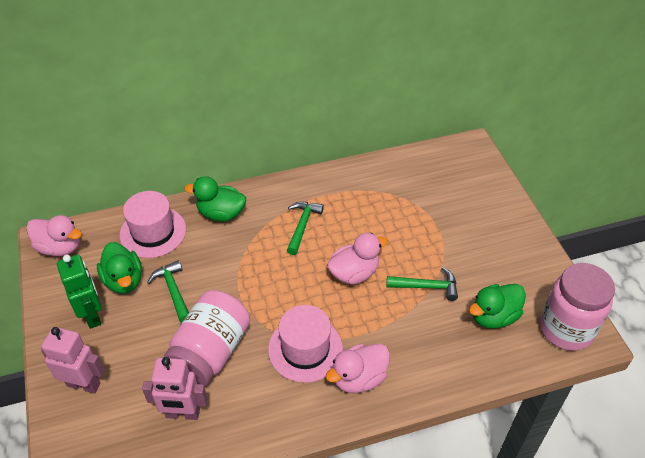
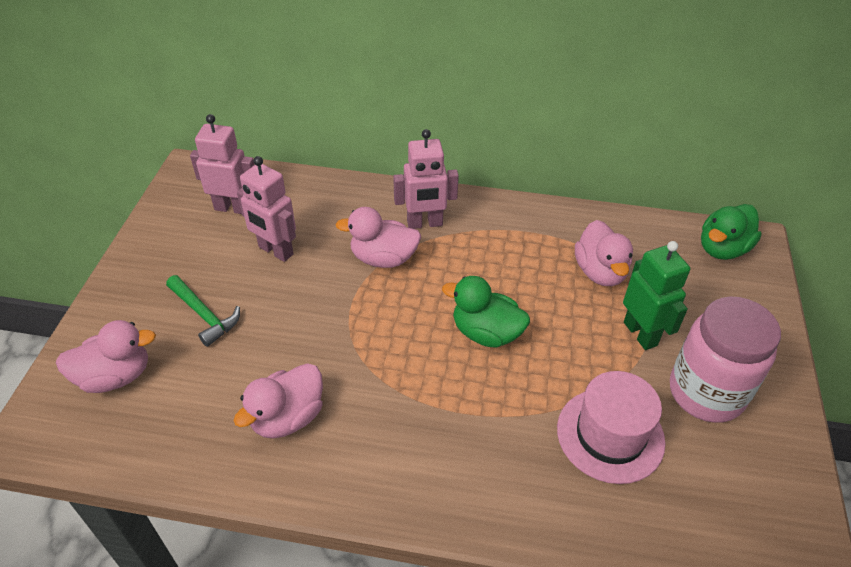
green duck: 3 -> 2
green hammer: 3 -> 1
pink duck: 3 -> 4
pink hat: 2 -> 1
pink jar: 2 -> 1
pink robot: 2 -> 3

